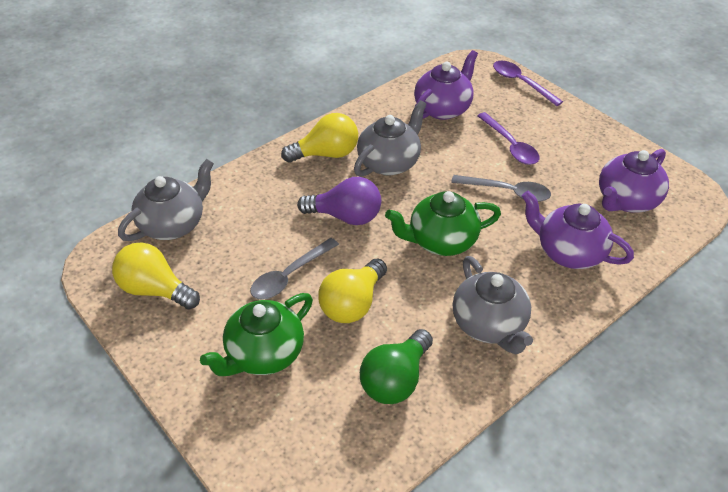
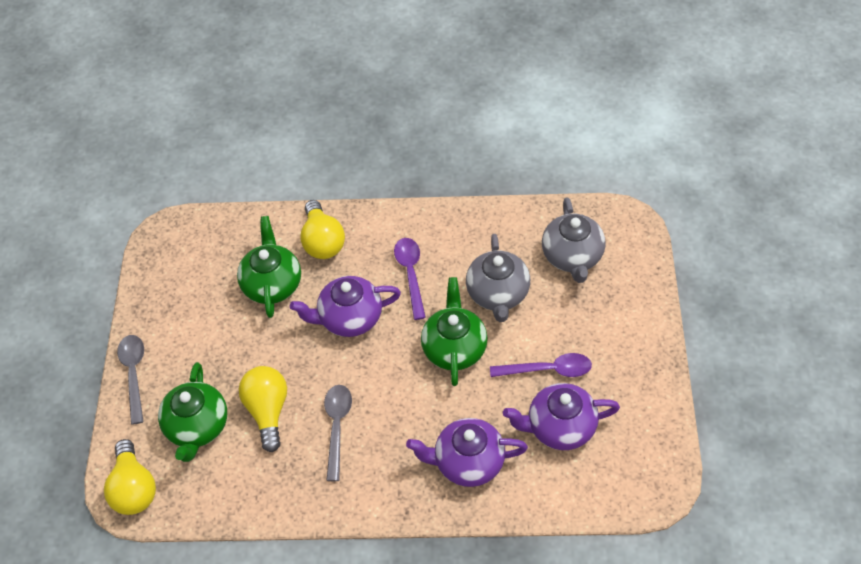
green light bulb: 1 -> 0
green teapot: 2 -> 3
grey teapot: 3 -> 2
purple light bulb: 1 -> 0

